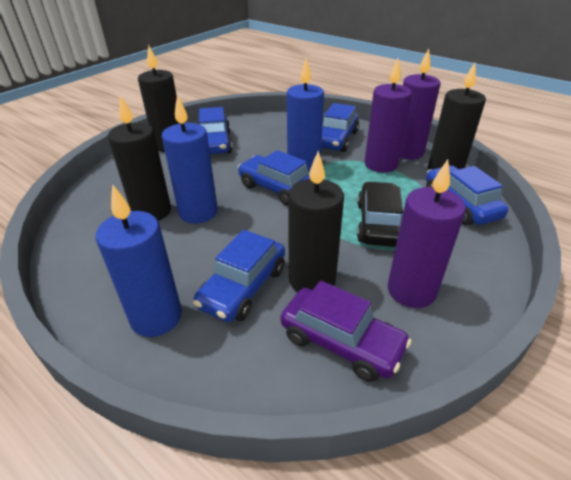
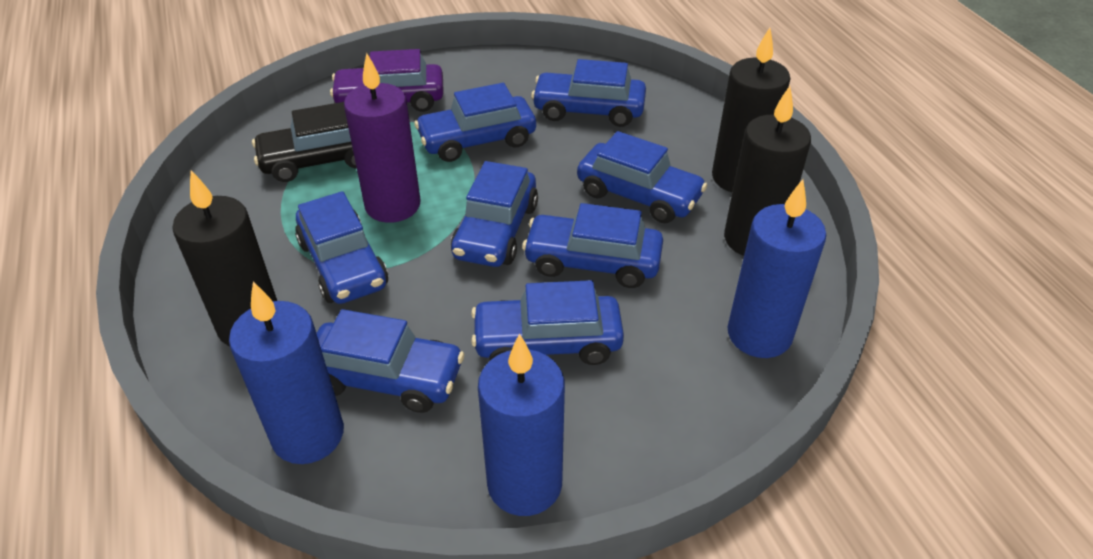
black candle: 4 -> 3
blue car: 5 -> 8
purple candle: 3 -> 1

